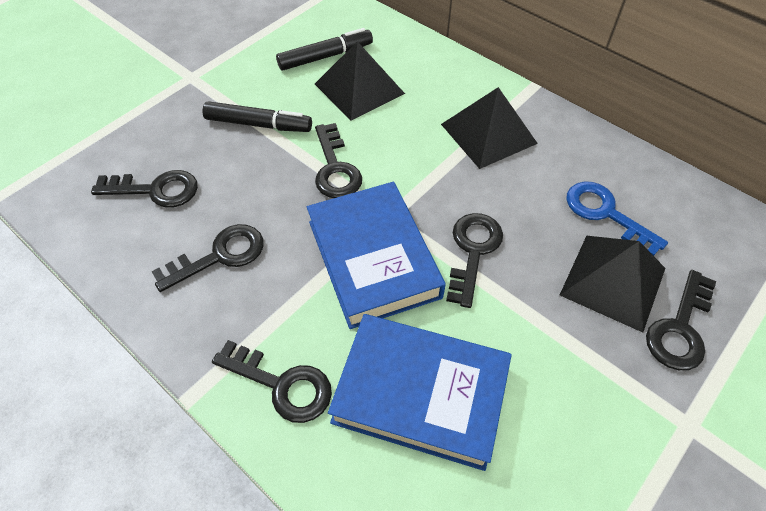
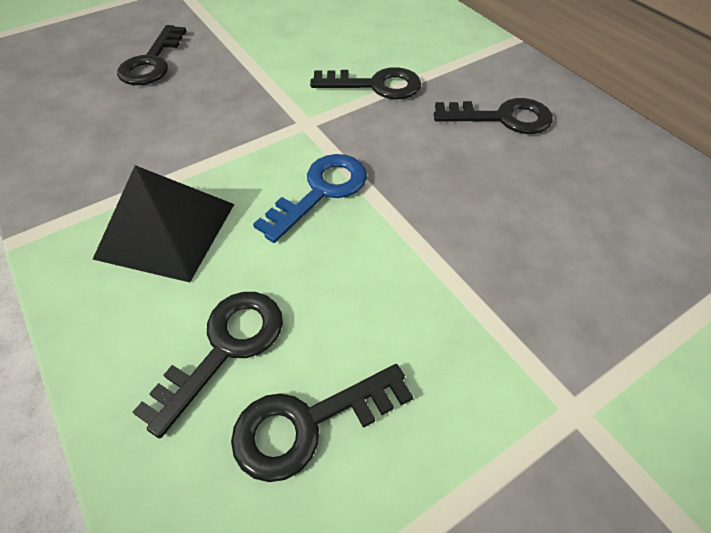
black key: 6 -> 5
black marker: 2 -> 0
black pyramid: 3 -> 1
blue book: 2 -> 0

